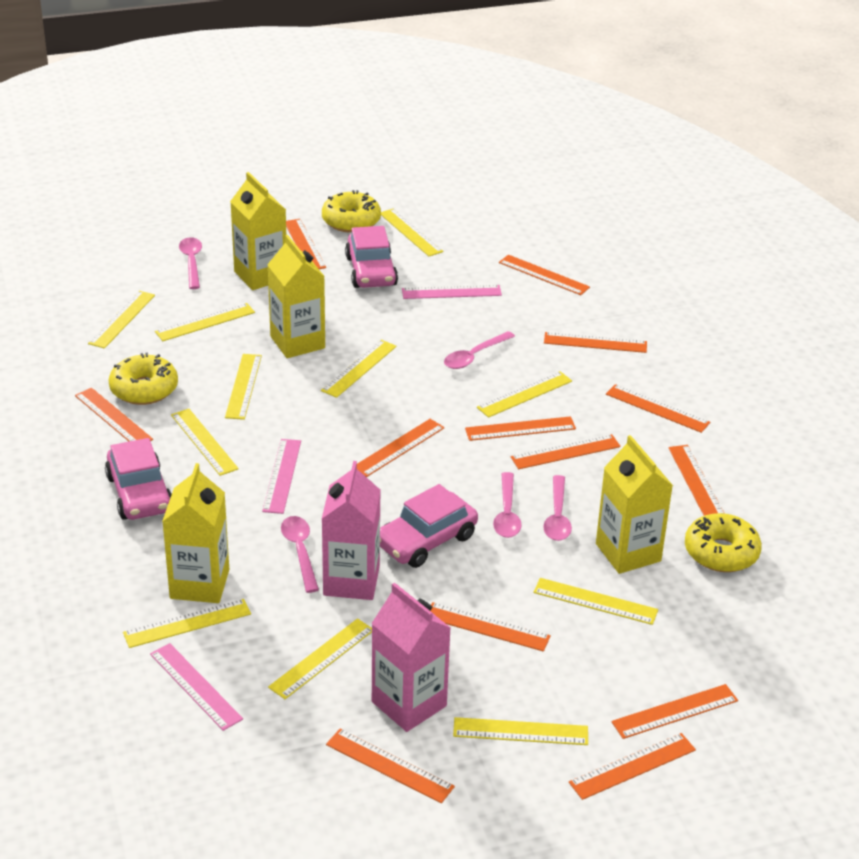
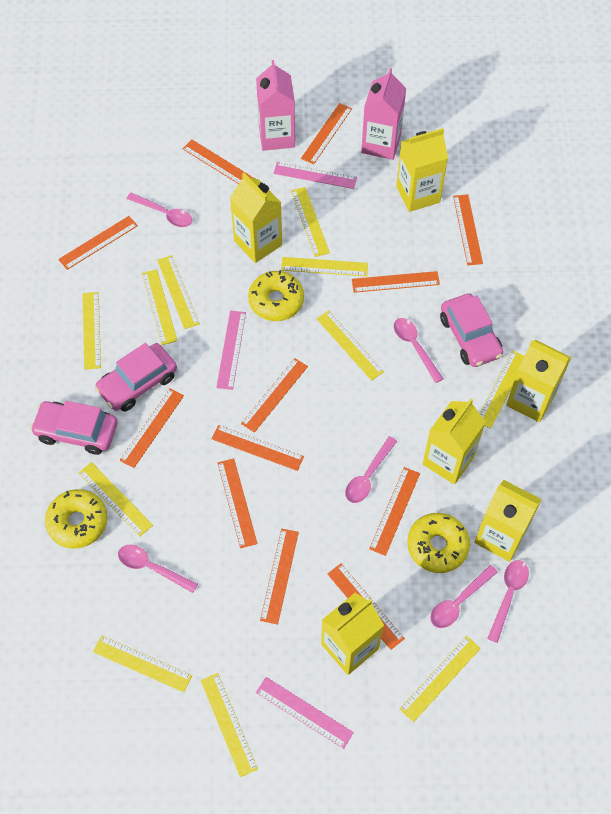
orange ruler: 13 -> 12
pink spoon: 5 -> 6
yellow carton: 4 -> 6

